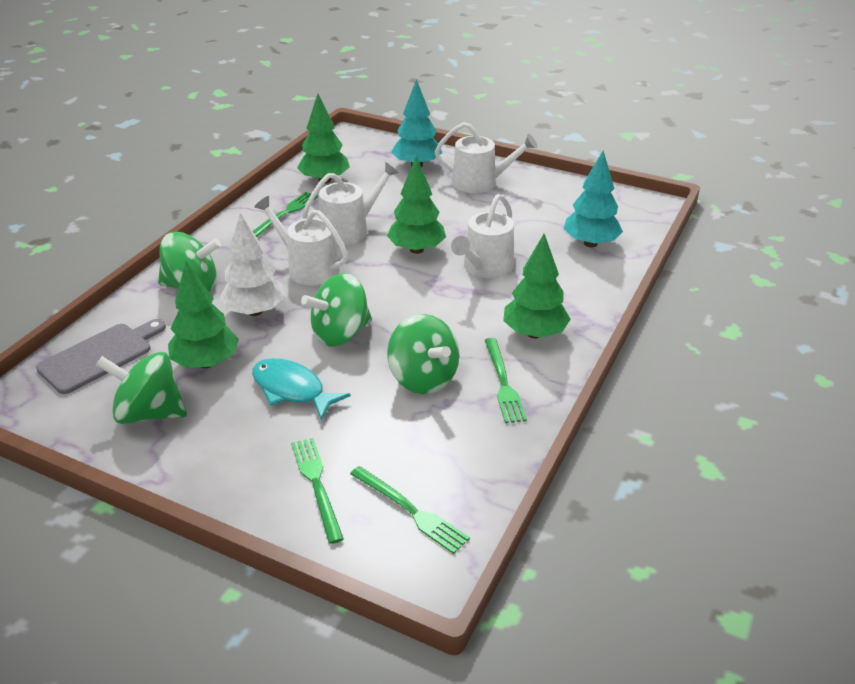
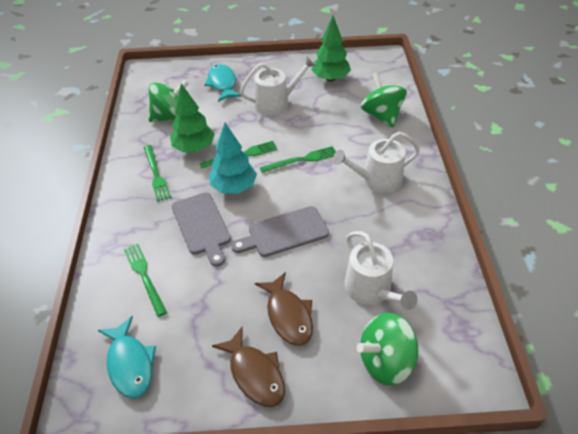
brown fish: 0 -> 2
green spinning top: 4 -> 3
green tree: 4 -> 2
grey cutting board: 1 -> 2
turquoise fish: 1 -> 2
turquoise tree: 2 -> 1
white tree: 1 -> 0
white watering can: 4 -> 3

